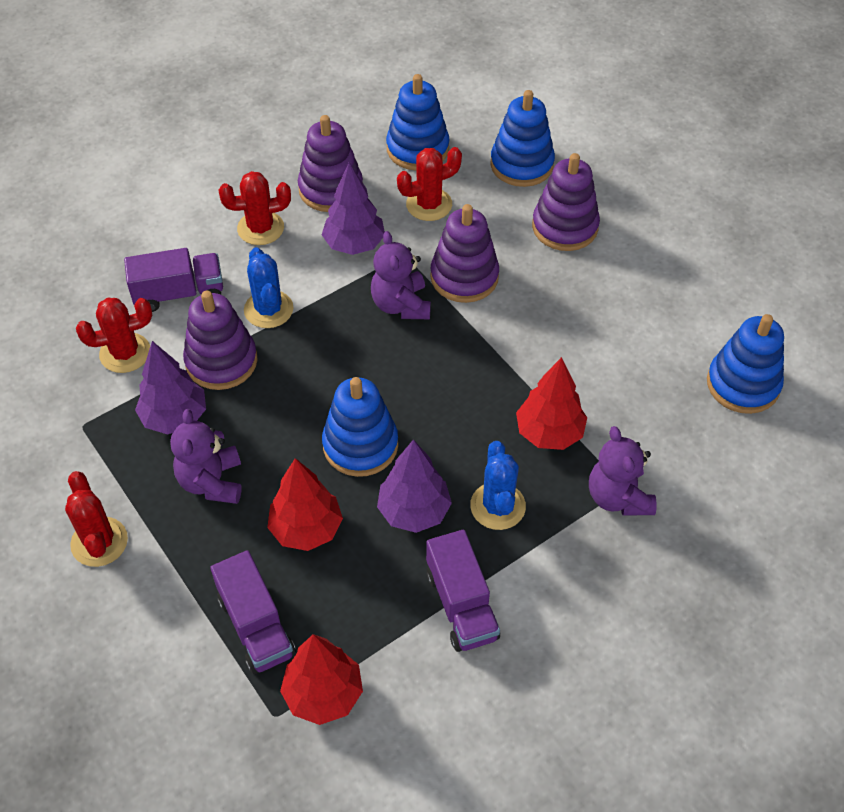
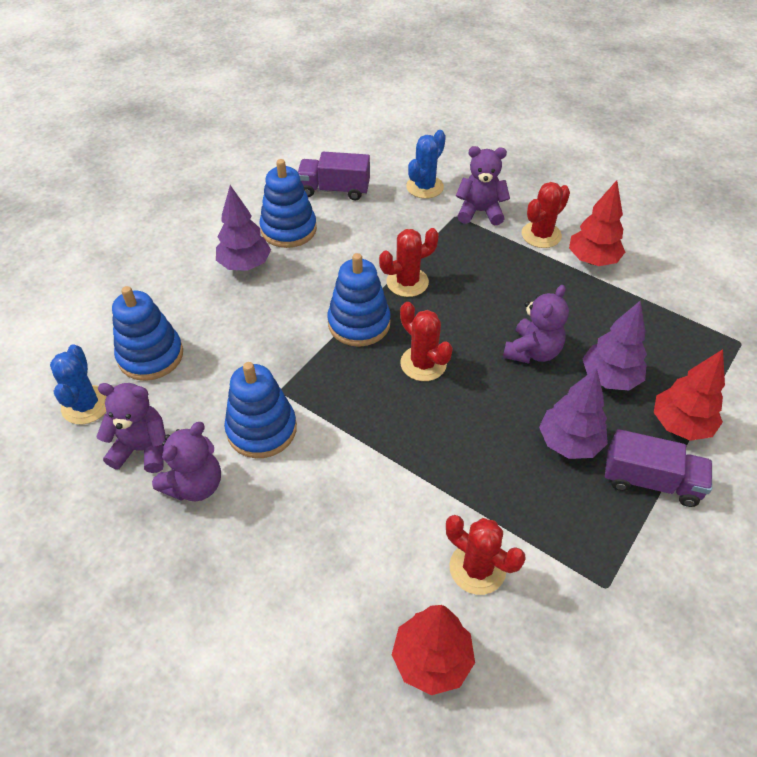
purple stacking toy: 4 -> 0
purple teddy bear: 3 -> 4
purple truck: 3 -> 2

